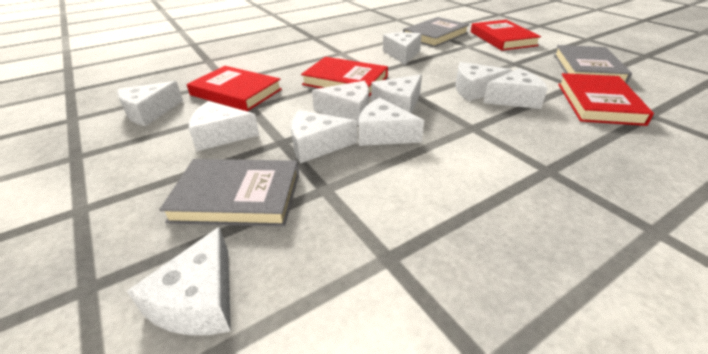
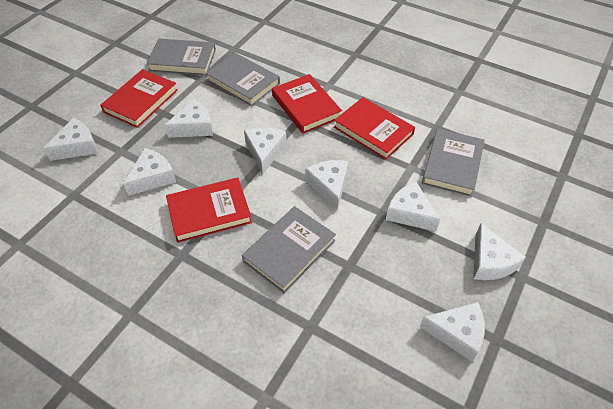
grey book: 3 -> 4
white cheese: 10 -> 8

